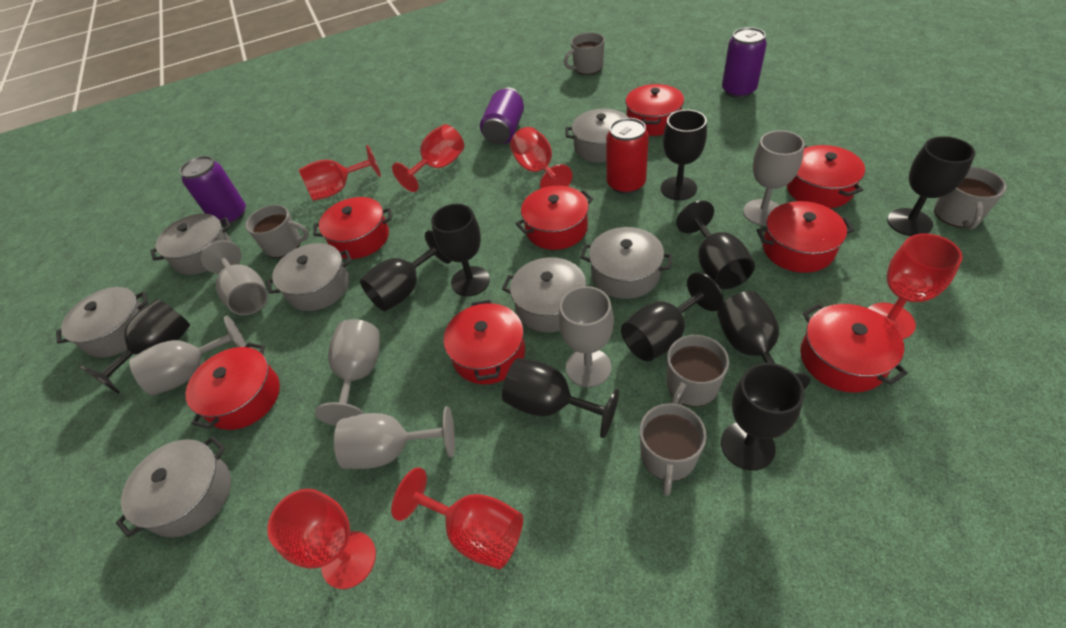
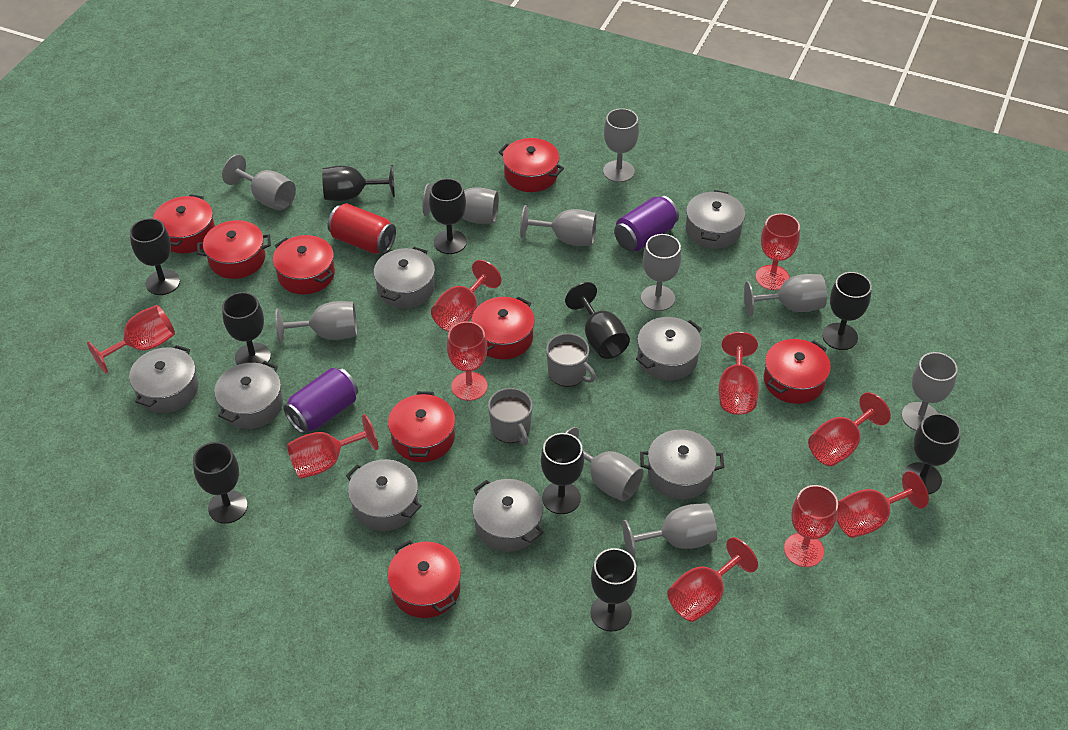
grey goblet: 6 -> 10
grey mug: 5 -> 2
grey pot: 7 -> 8
purple can: 3 -> 2
red goblet: 6 -> 10

